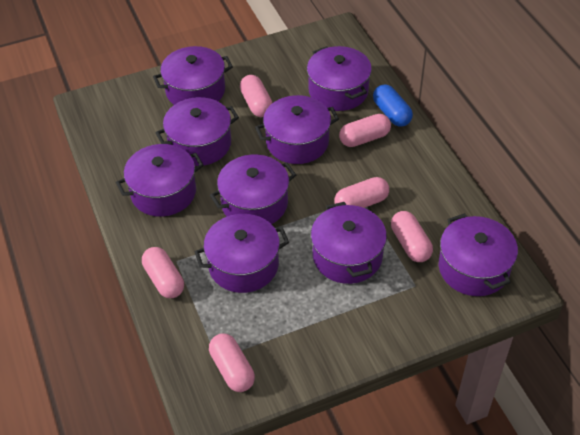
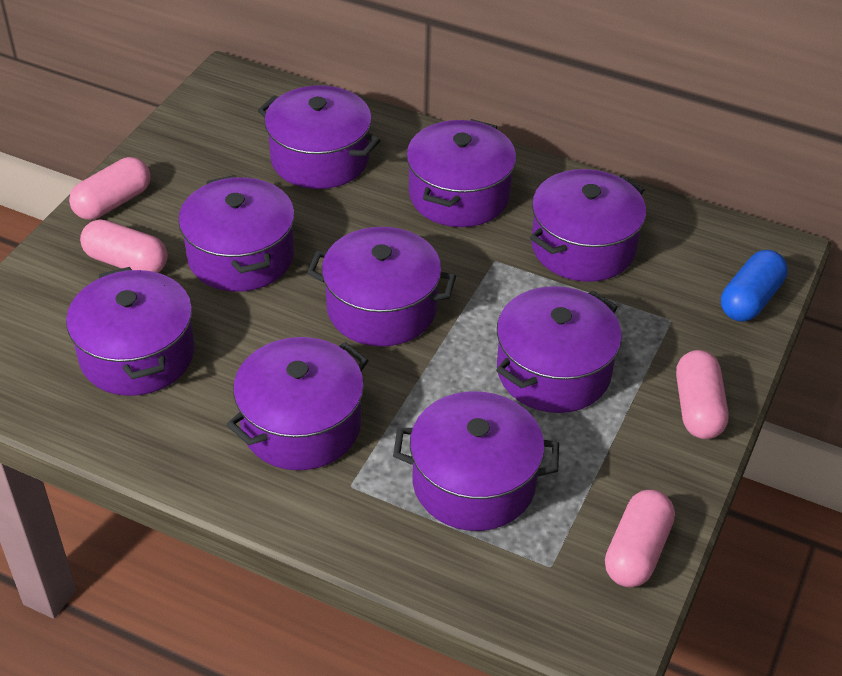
pink capsule: 6 -> 4

